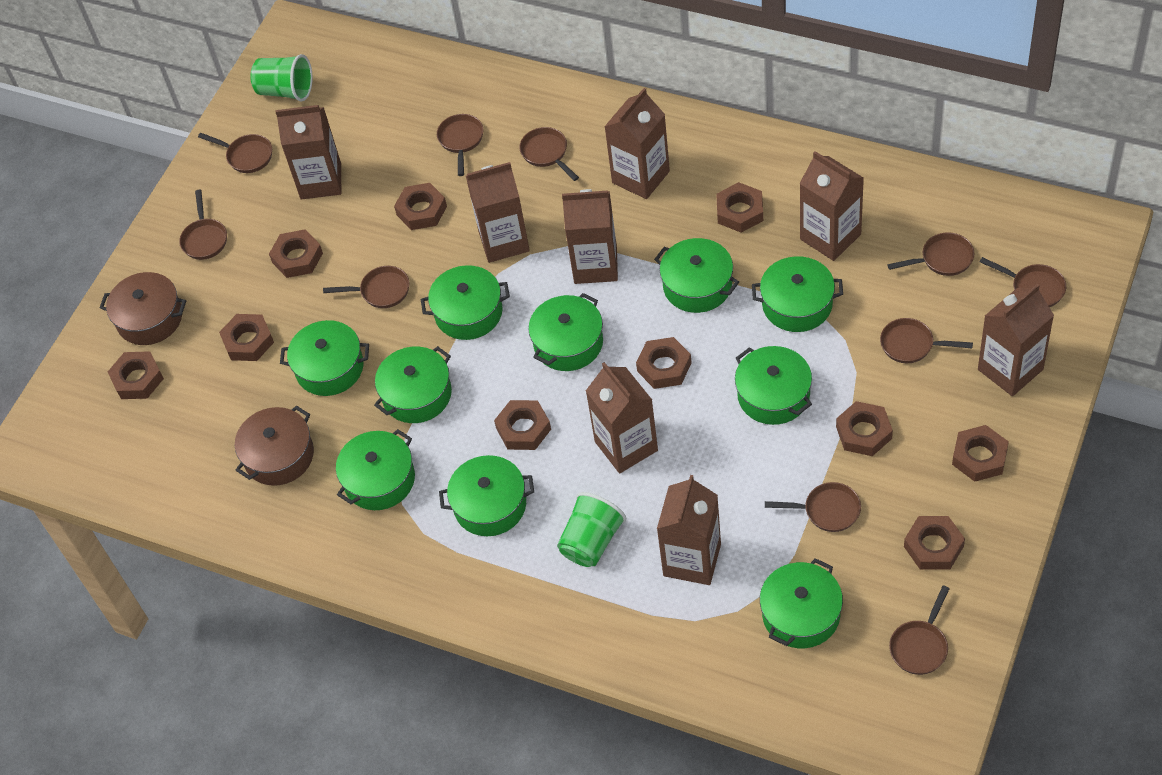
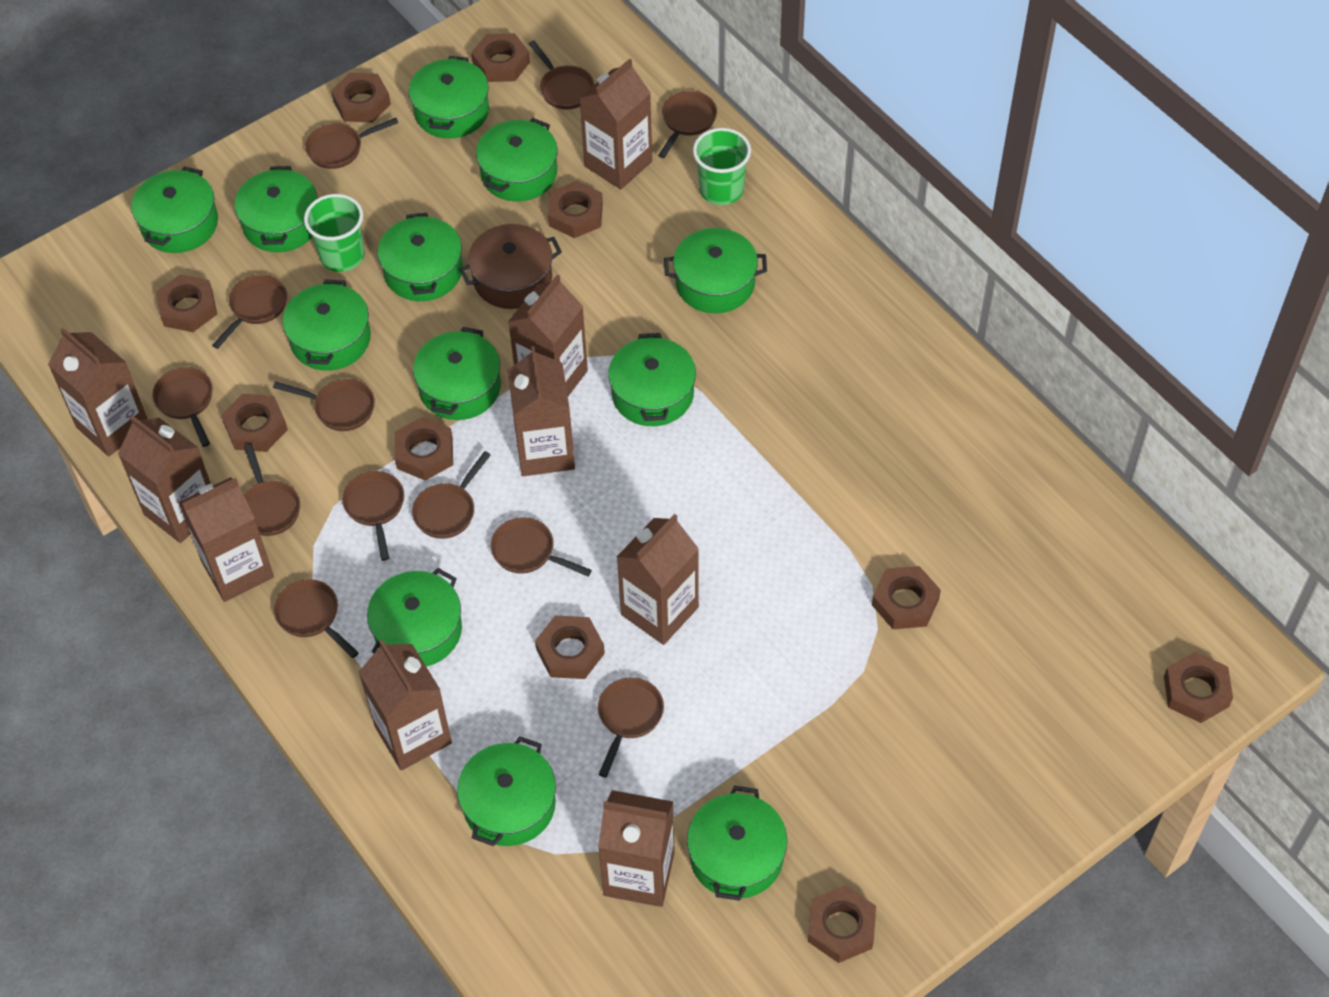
brown carton: 8 -> 9
brown pan: 10 -> 12
brown pot: 2 -> 1
green pot: 10 -> 12

